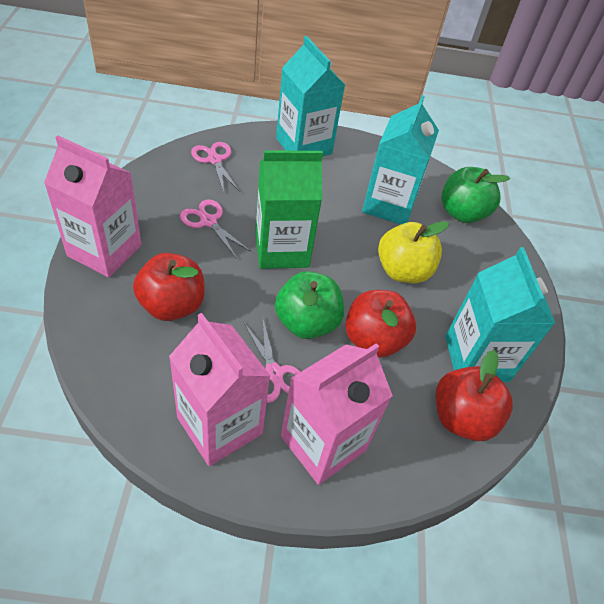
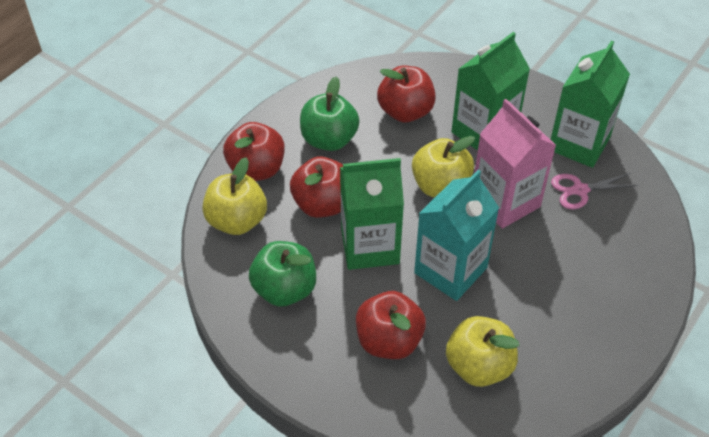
green carton: 1 -> 3
pink carton: 3 -> 1
pink scissors: 3 -> 1
red apple: 3 -> 4
turquoise carton: 3 -> 1
yellow apple: 1 -> 3

